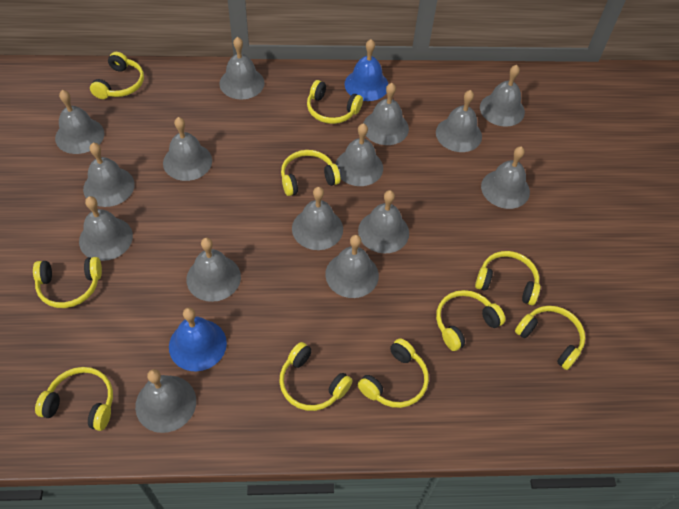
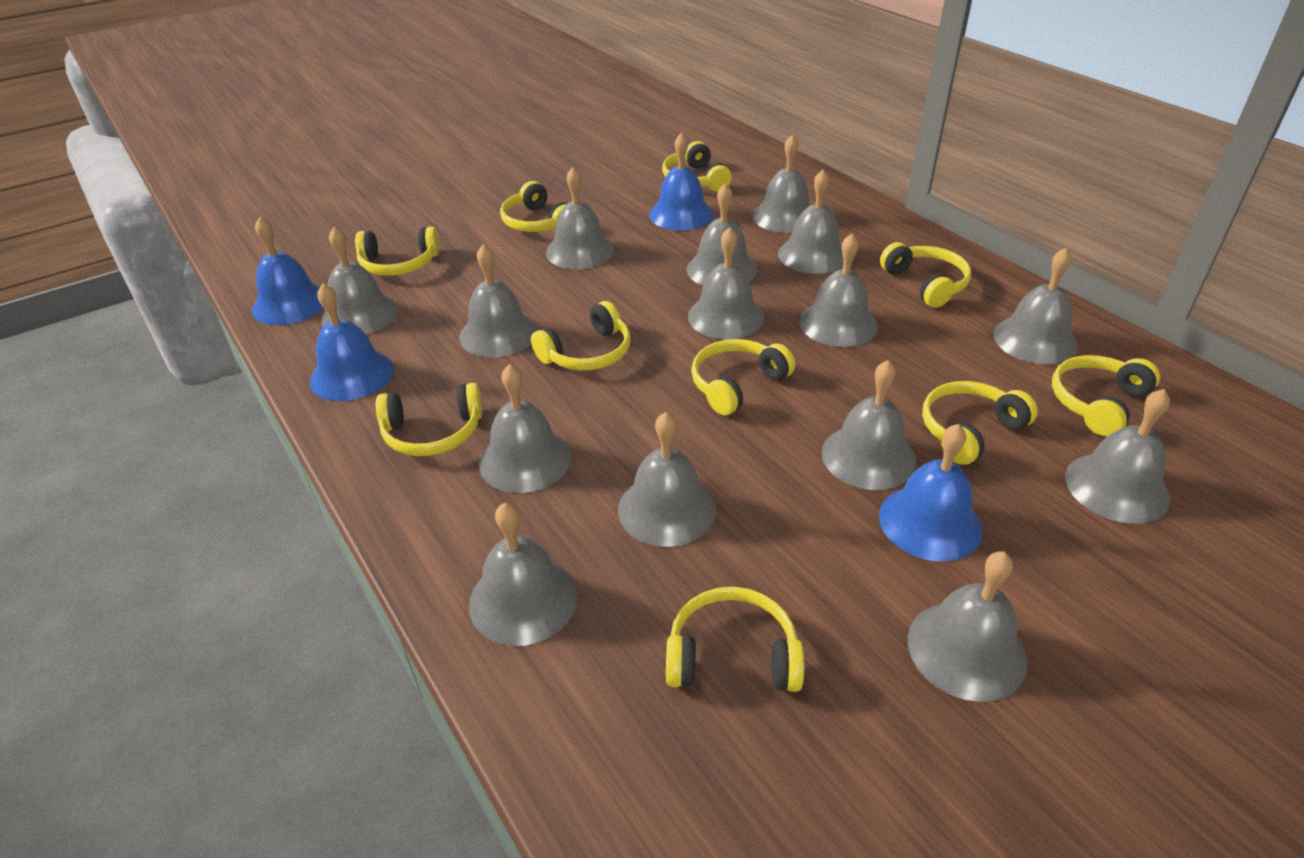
blue bell: 2 -> 4

